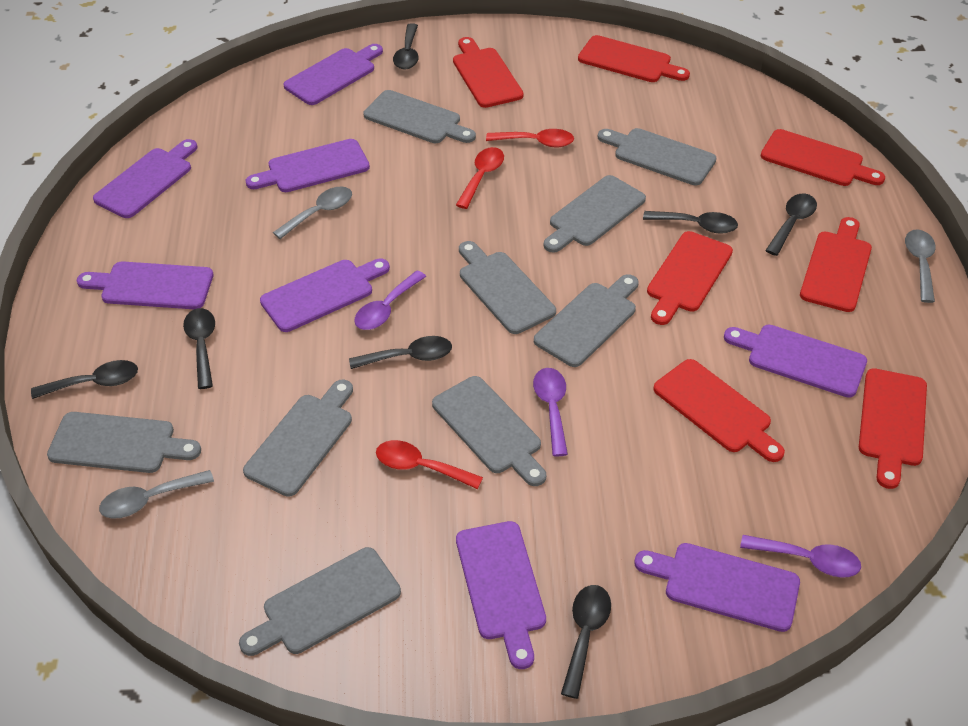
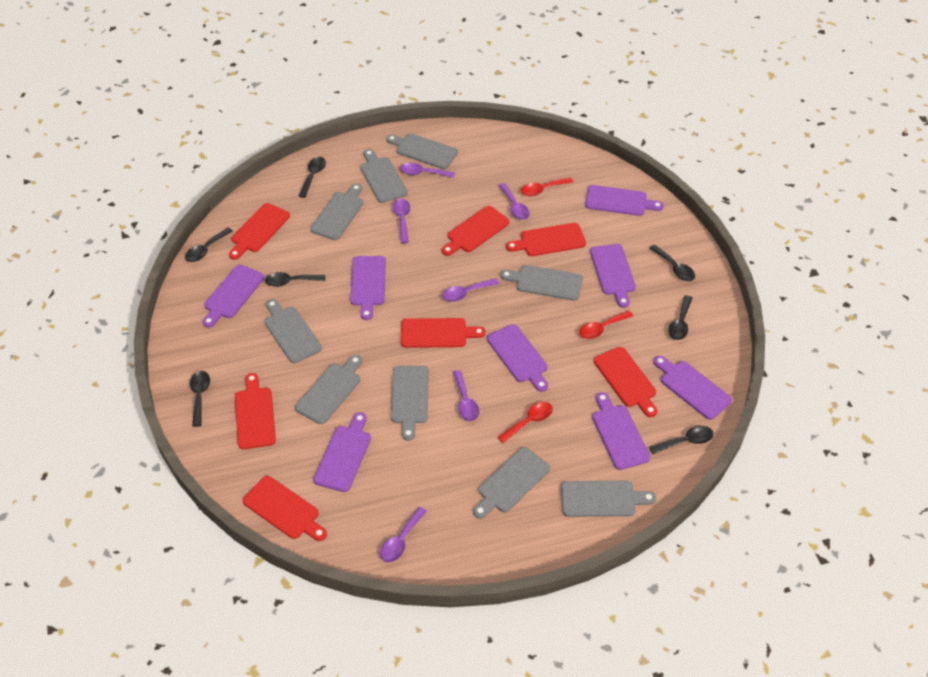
grey spoon: 3 -> 0
purple spoon: 3 -> 6

